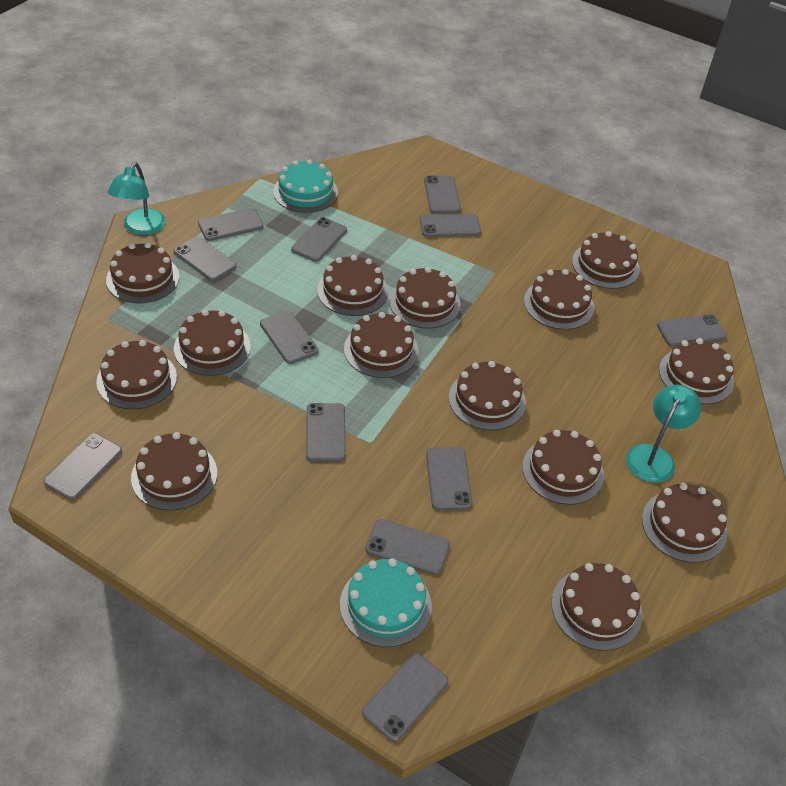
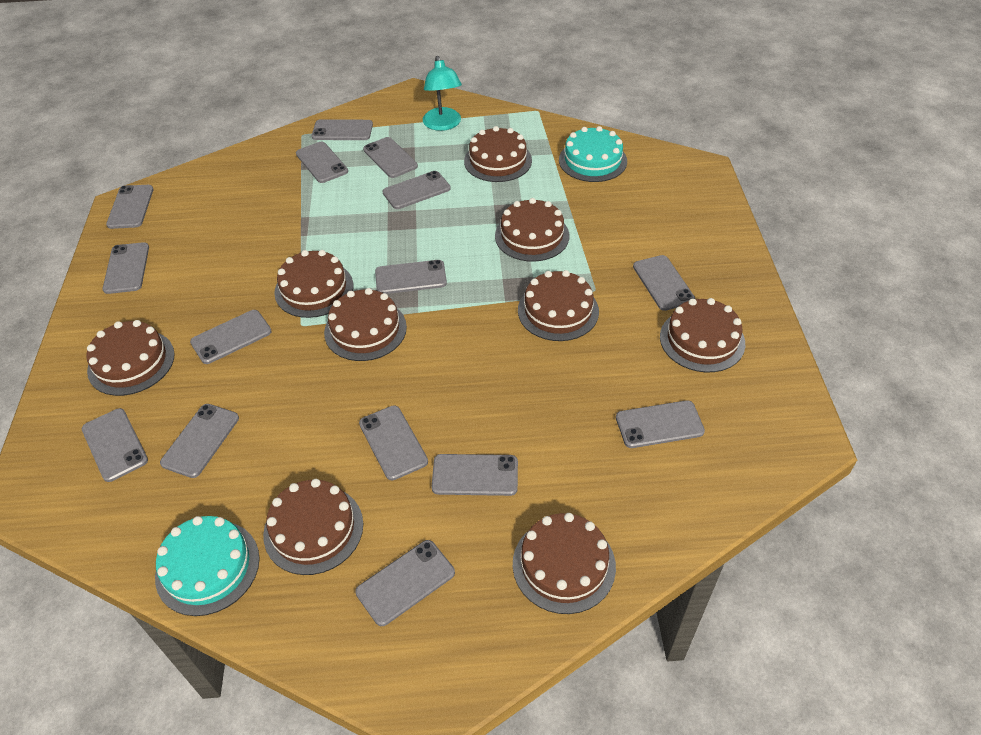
brown cake: 14 -> 9
grey phone: 12 -> 15
turquoise lamp: 2 -> 1

